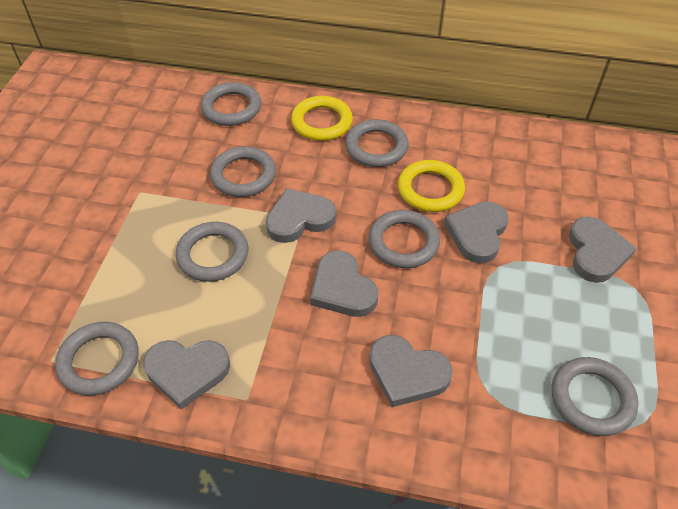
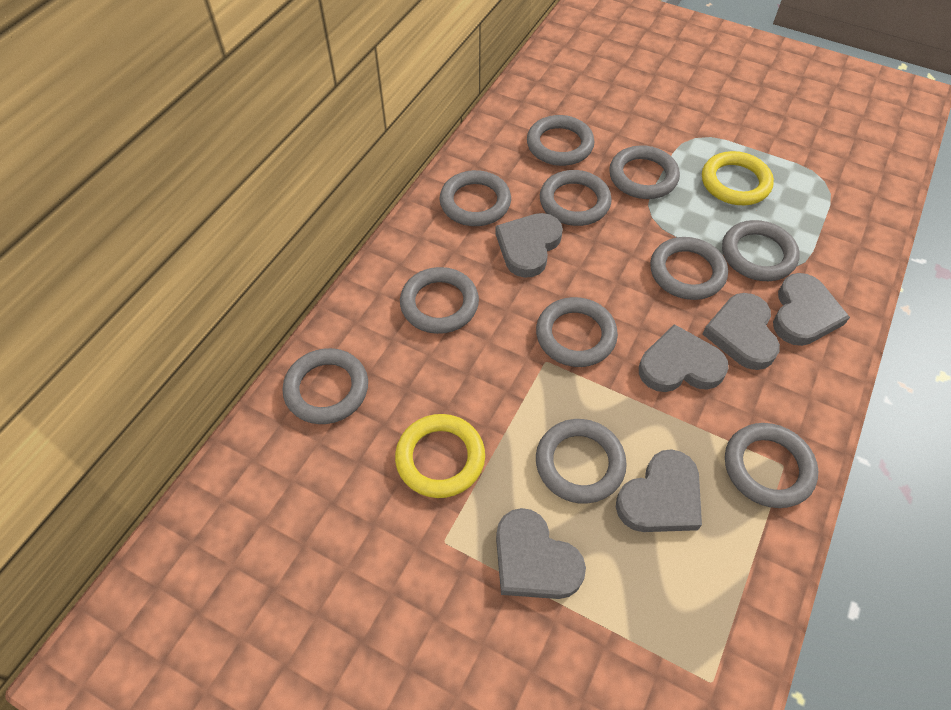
grey ring: 7 -> 11

